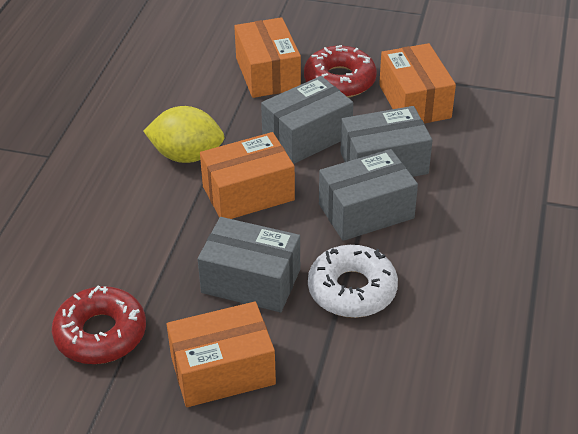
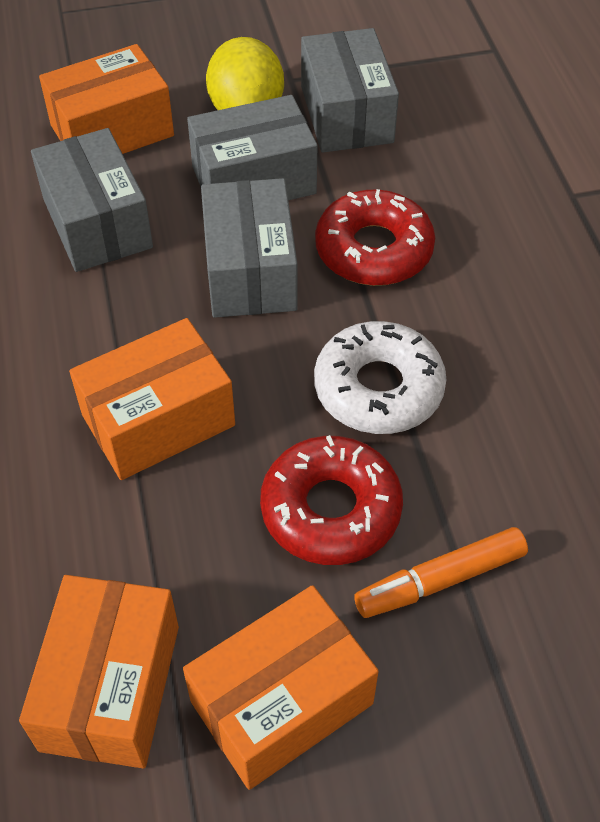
orange marker: 0 -> 1

